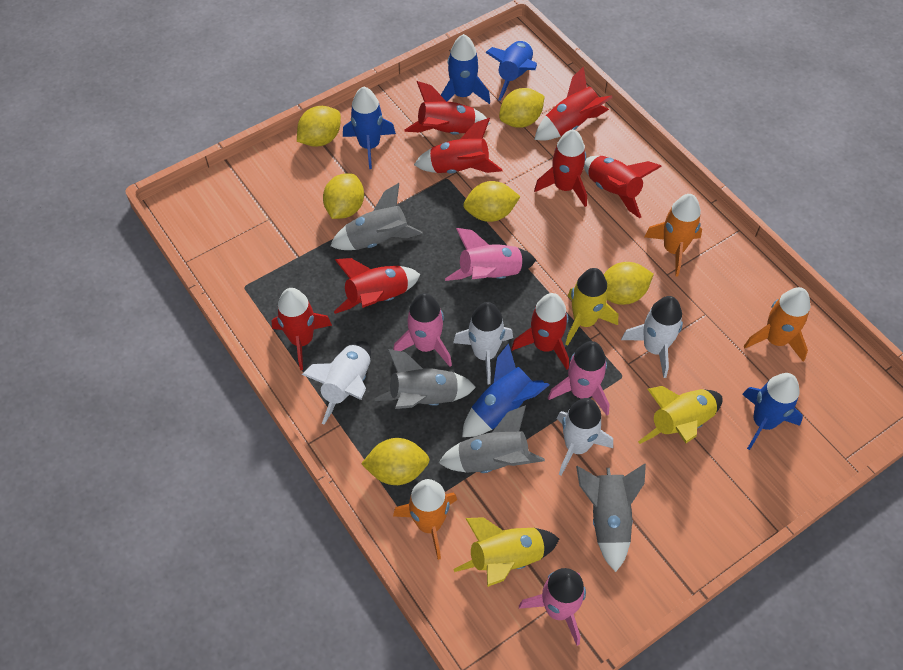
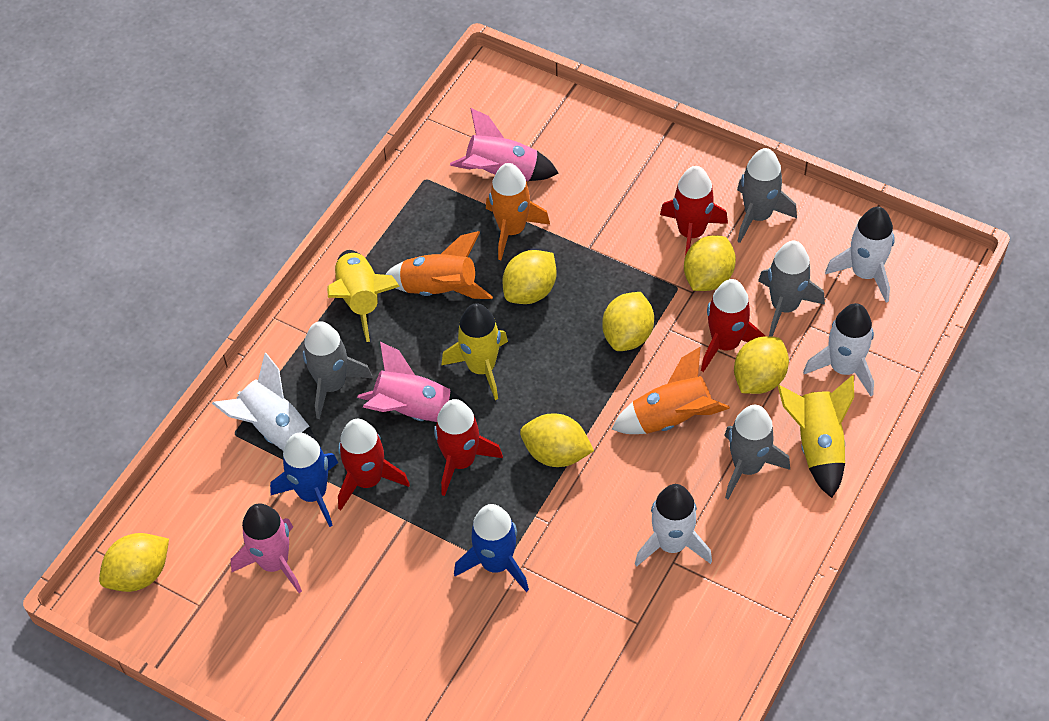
blue rocket: 5 -> 2
pink rocket: 4 -> 3
red rocket: 8 -> 4

